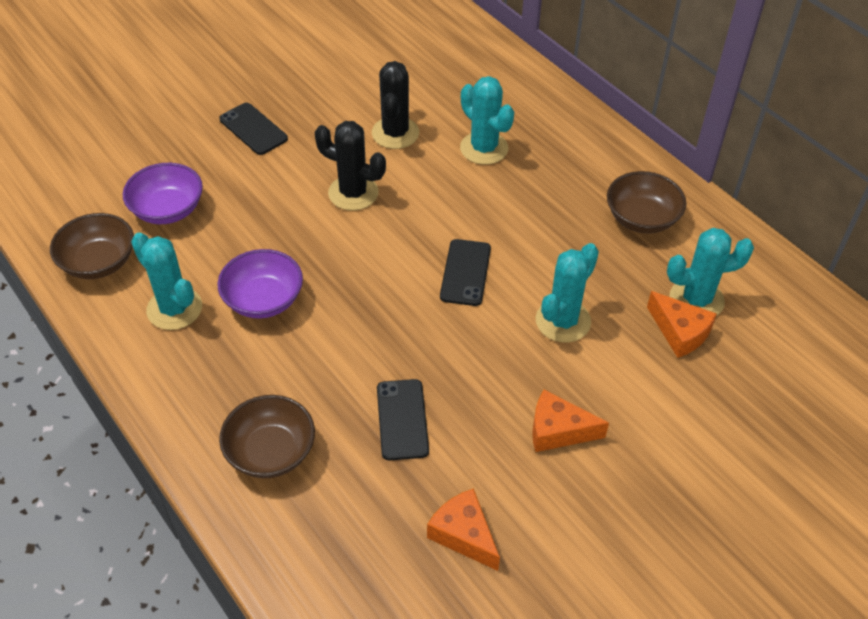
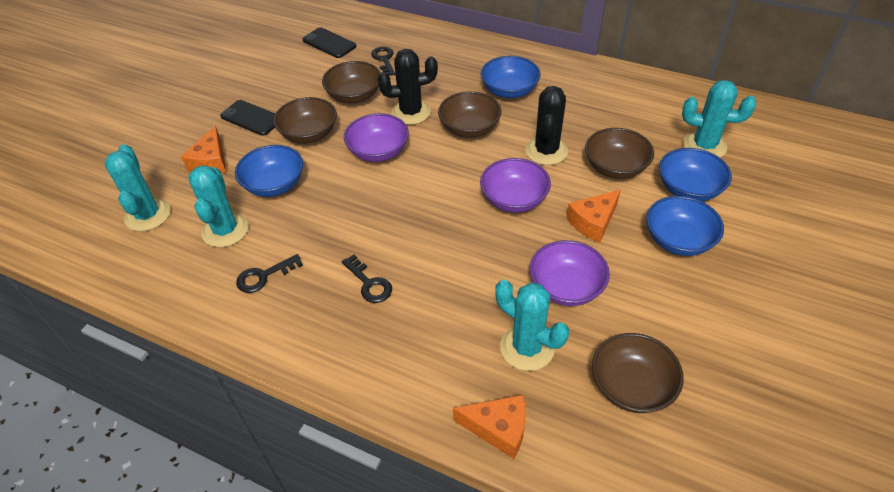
black key: 0 -> 3
black phone: 3 -> 2
blue bowl: 0 -> 4
brown bowl: 3 -> 5
purple bowl: 2 -> 3

